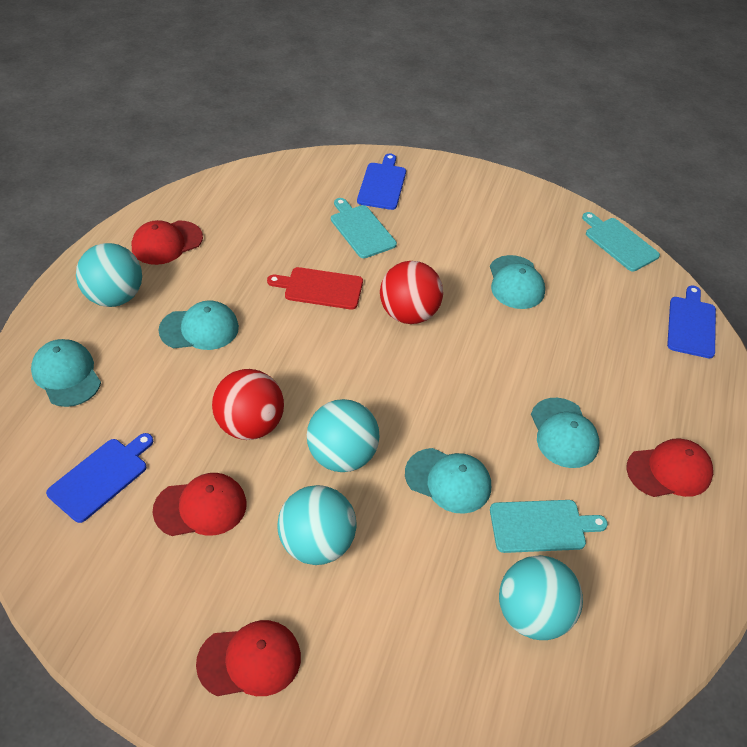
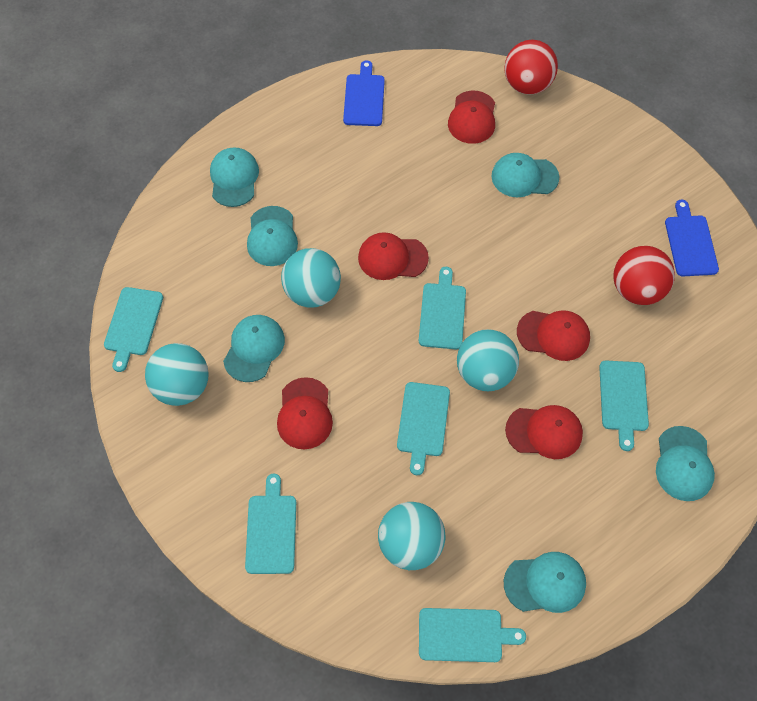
blue cutting board: 3 -> 2
red cap: 4 -> 5
red cutting board: 1 -> 0
turquoise cap: 5 -> 6
turquoise cutting board: 3 -> 6

